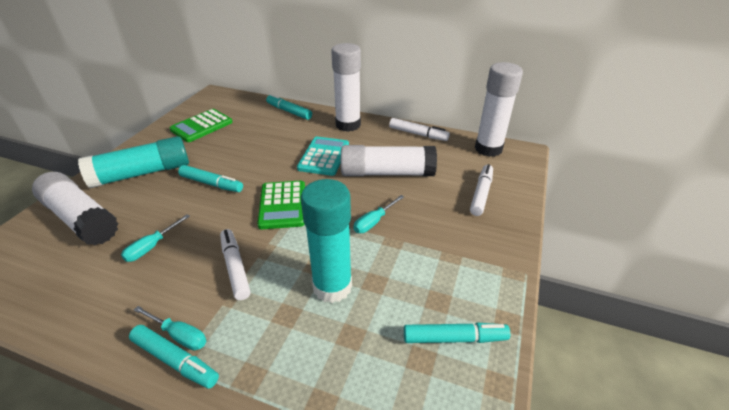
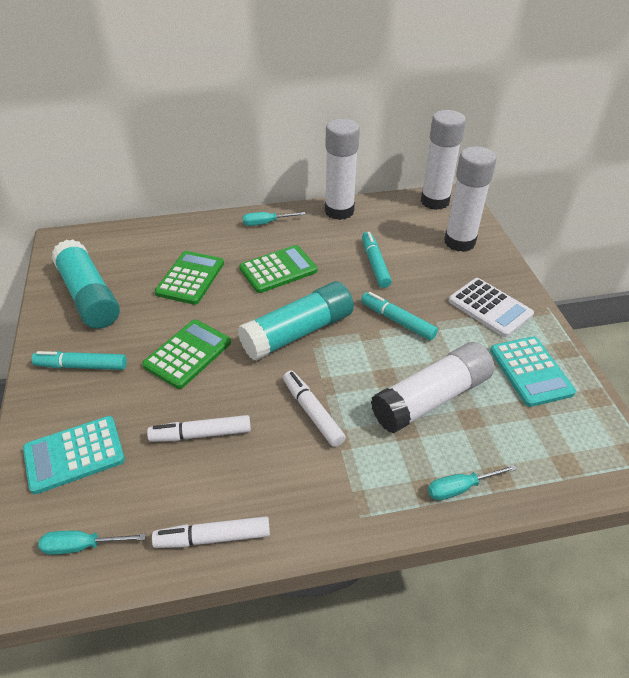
green calculator: 2 -> 3
turquoise calculator: 1 -> 2
turquoise marker: 4 -> 3
white calculator: 0 -> 1

